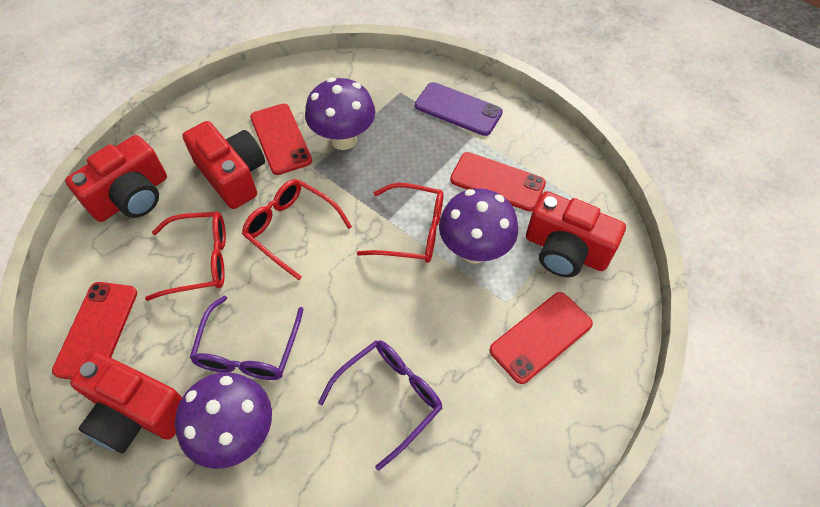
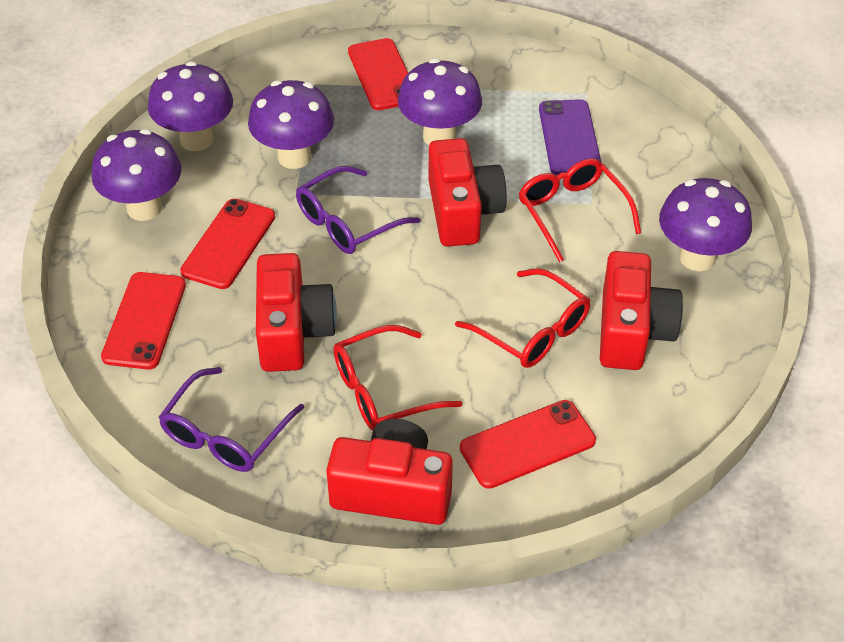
purple mushroom: 3 -> 5

